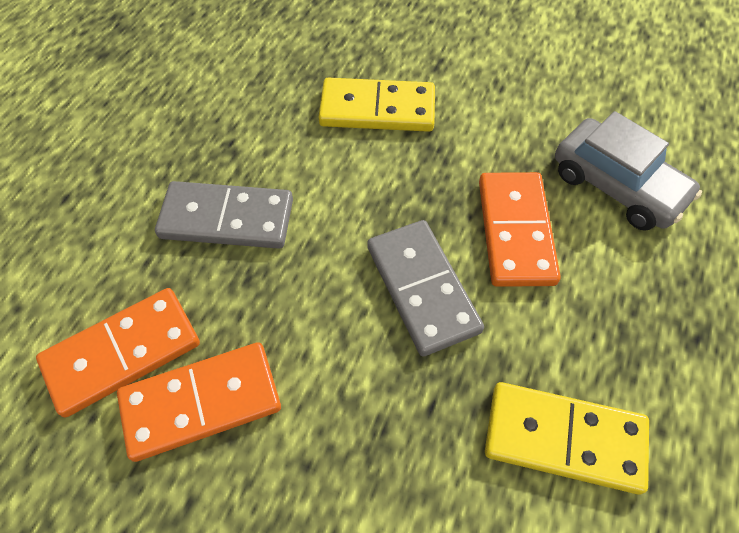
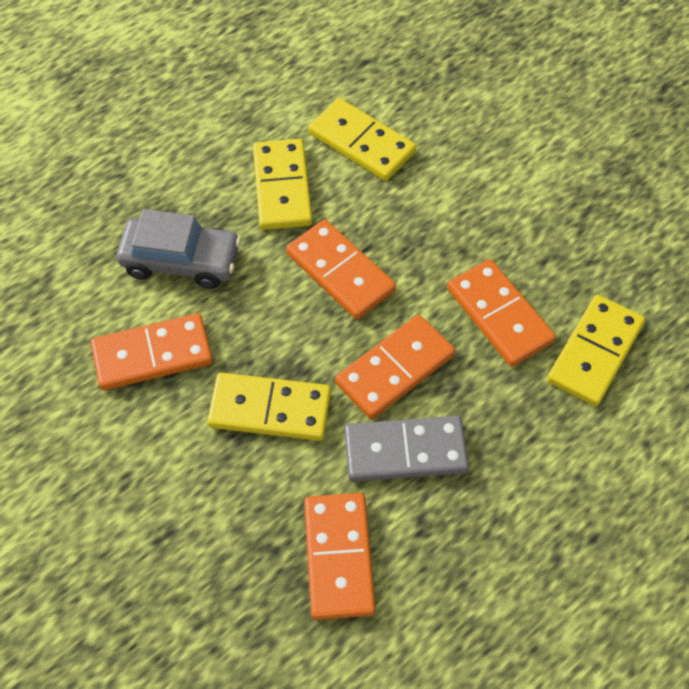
grey domino: 2 -> 1
orange domino: 3 -> 5
yellow domino: 2 -> 4

